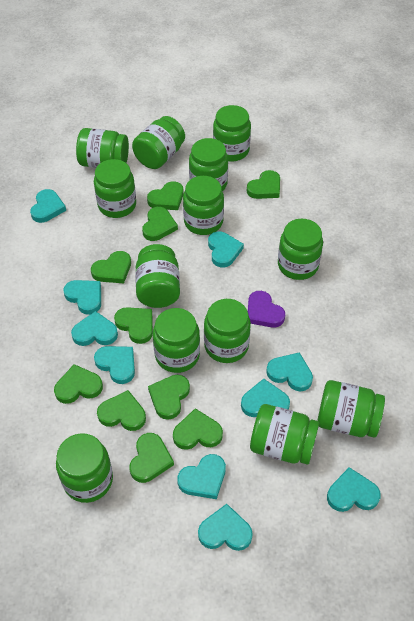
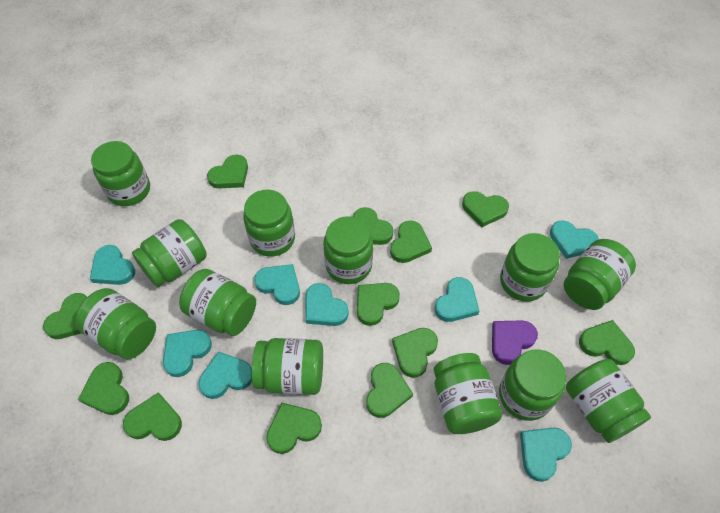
green heart: 10 -> 12
green jar: 13 -> 12
turquoise heart: 10 -> 8

